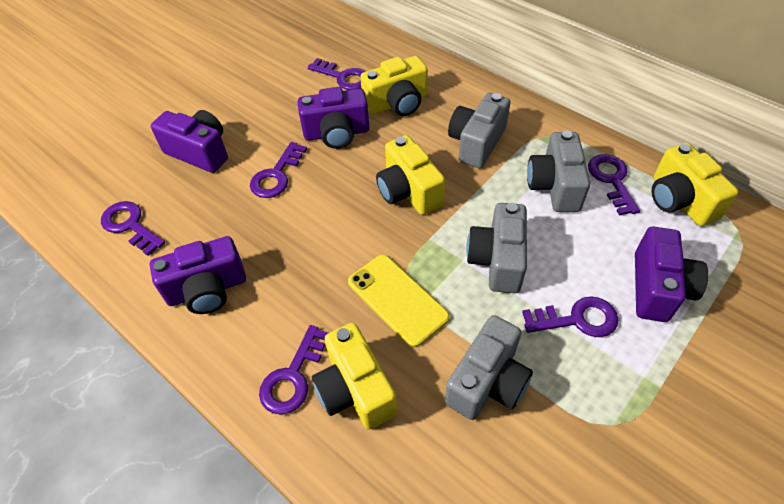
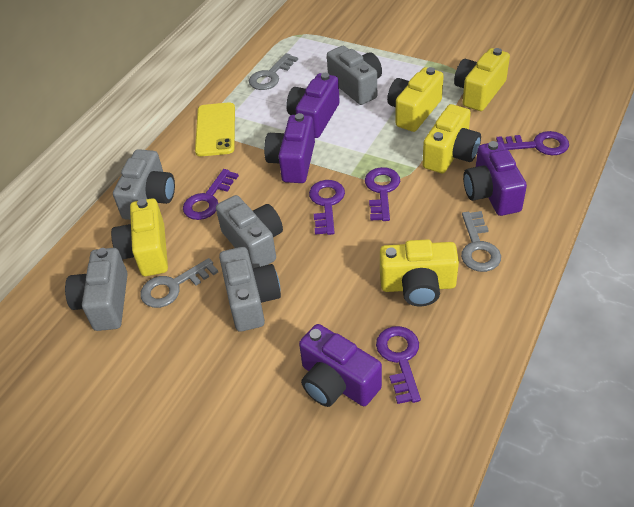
grey camera: 4 -> 5
grey key: 0 -> 3
purple key: 6 -> 5
yellow camera: 4 -> 5

